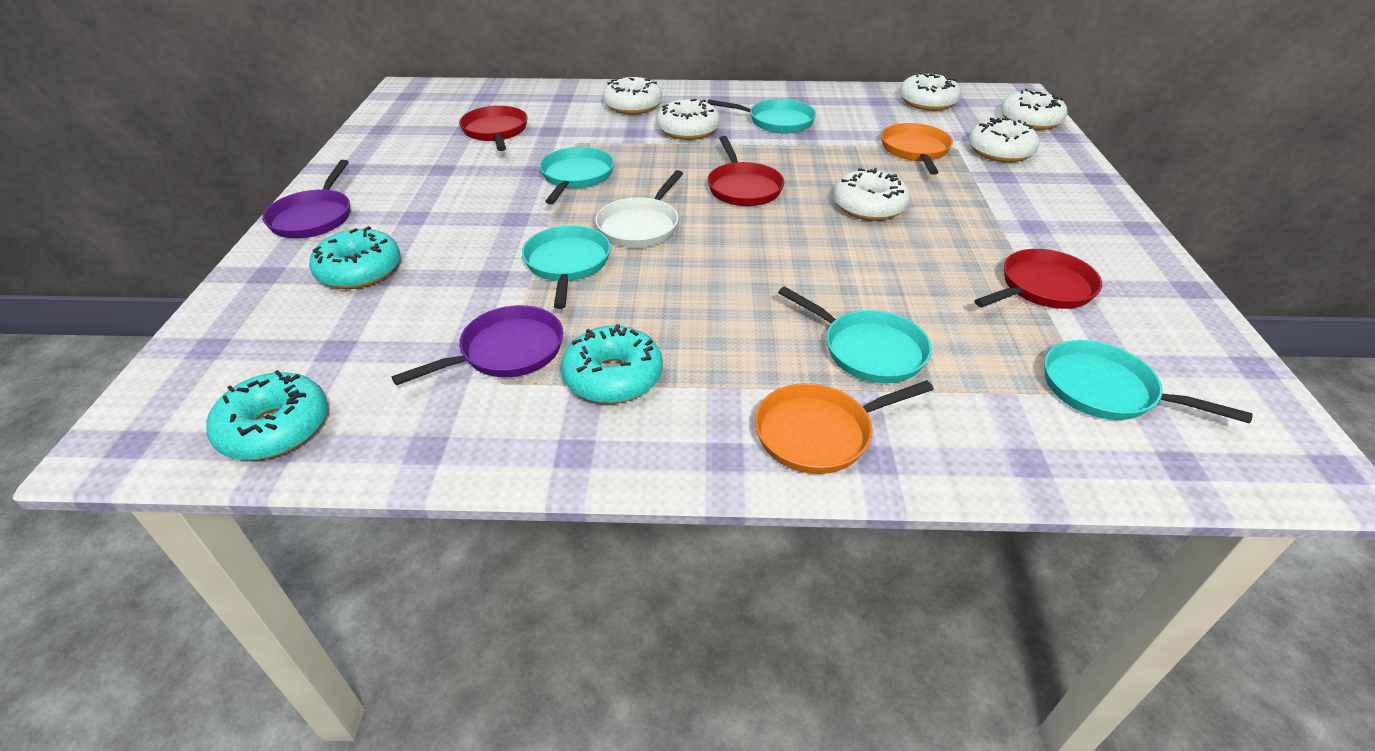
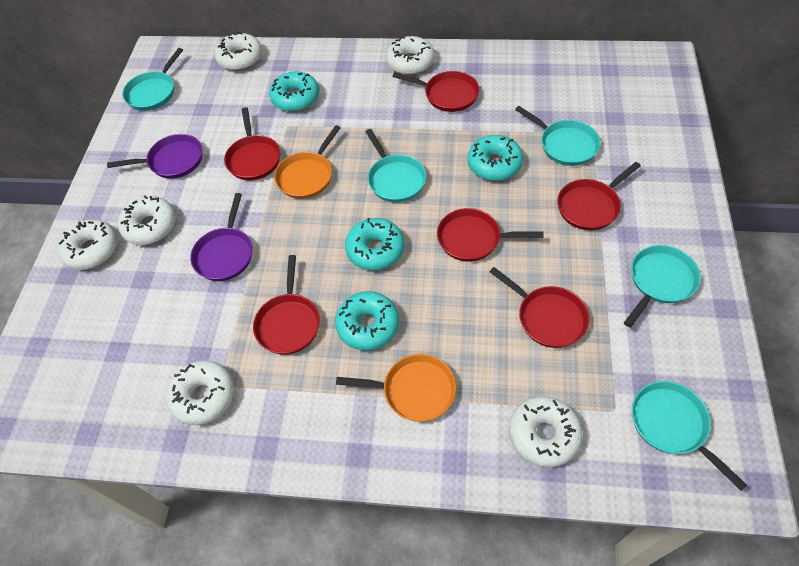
red pan: 3 -> 6
turquoise donut: 3 -> 4
white pan: 1 -> 0

